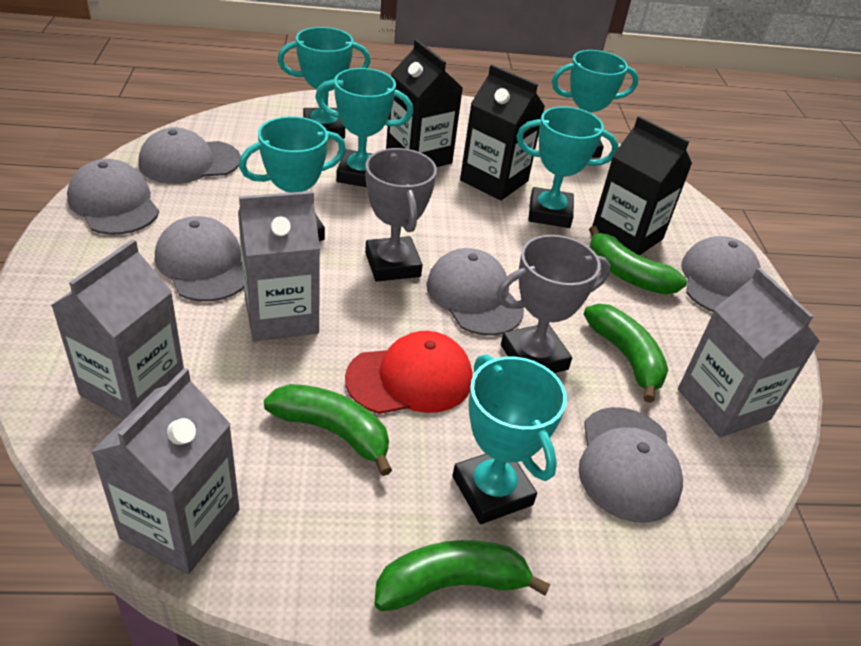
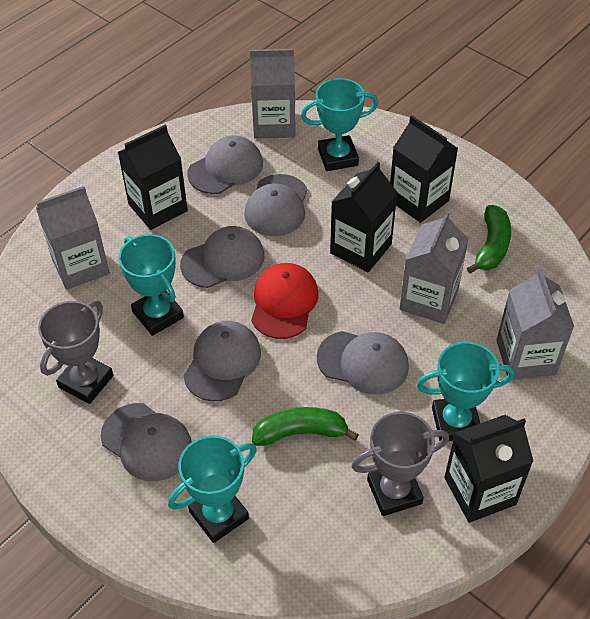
black carton: 3 -> 4
green banana: 4 -> 2
turquoise trophy: 6 -> 4

